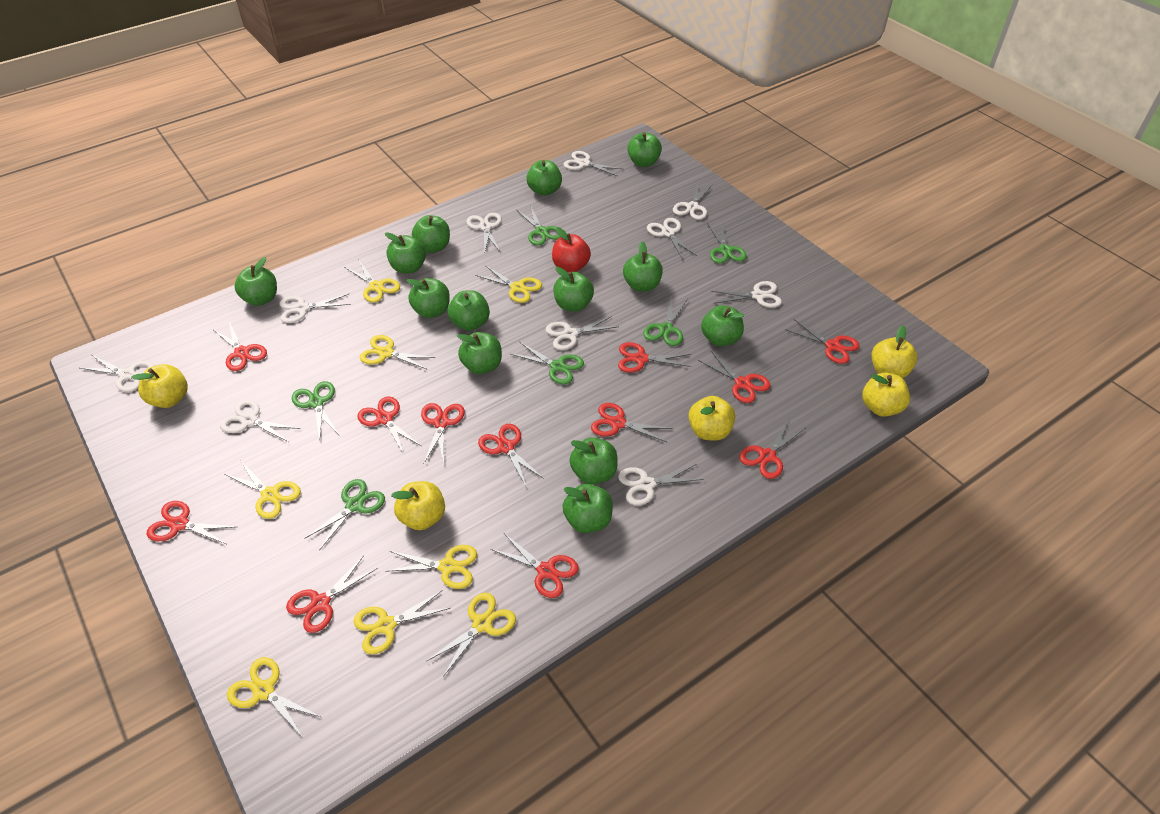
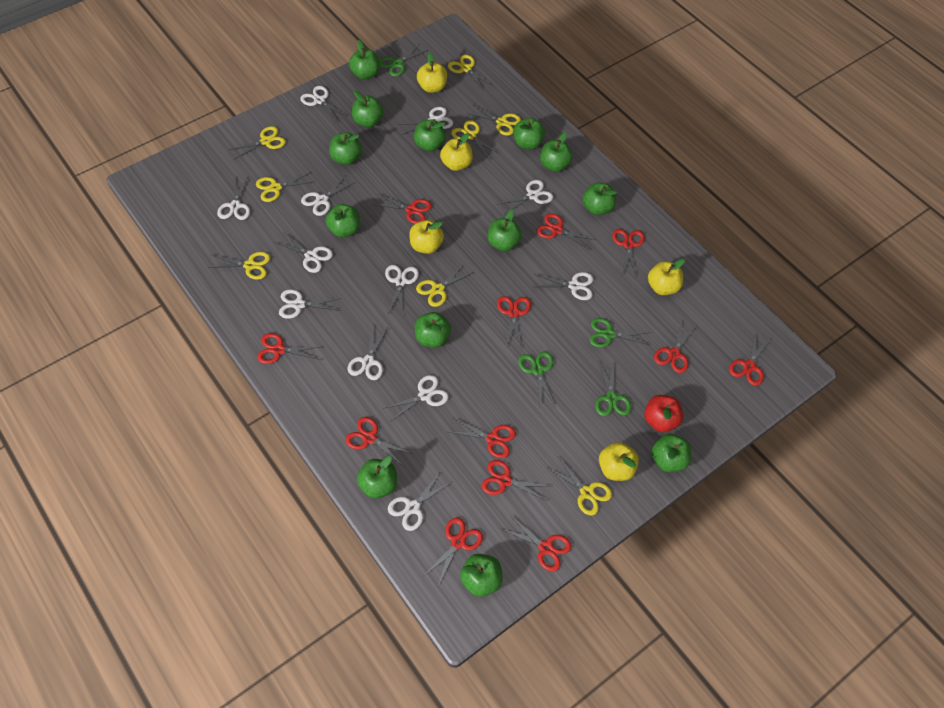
green scissors: 6 -> 4
white scissors: 10 -> 12

